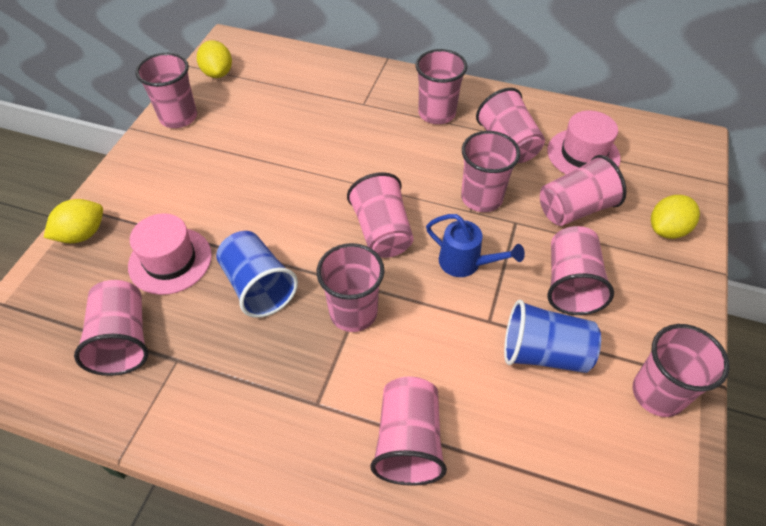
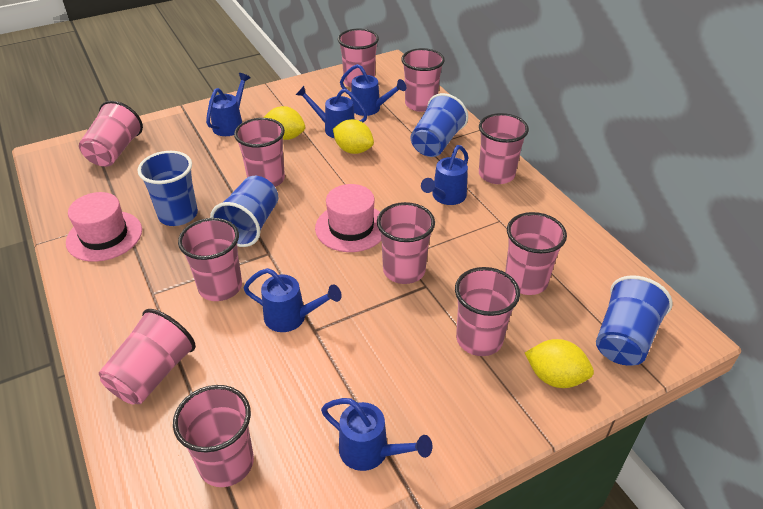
blue cup: 2 -> 4
blue watering can: 1 -> 6

